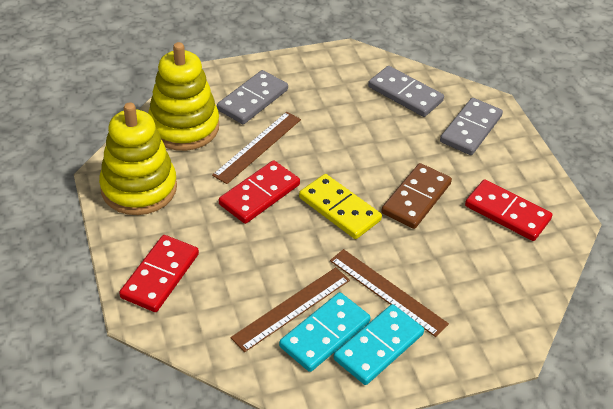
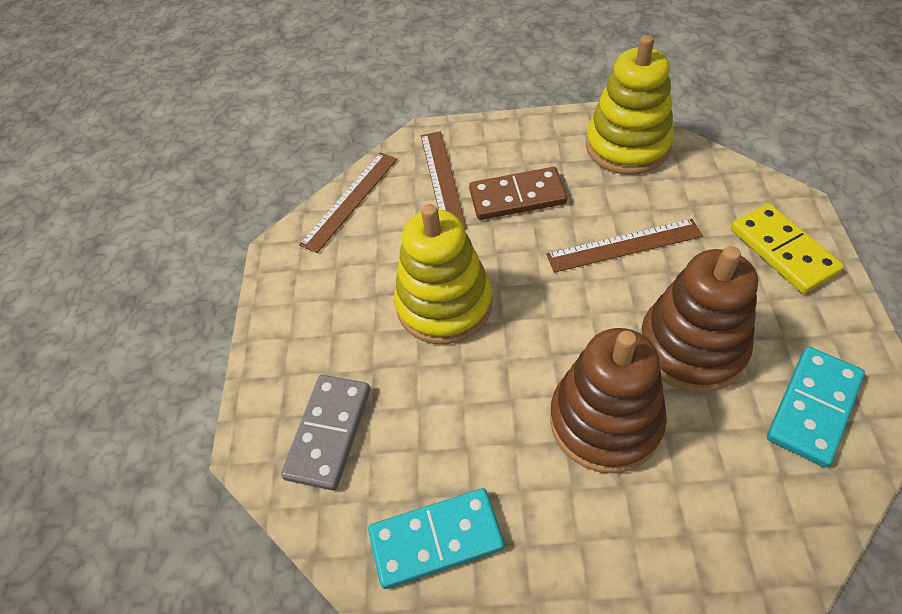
brown stacking toy: 0 -> 2
grey domino: 3 -> 1
red domino: 3 -> 0

